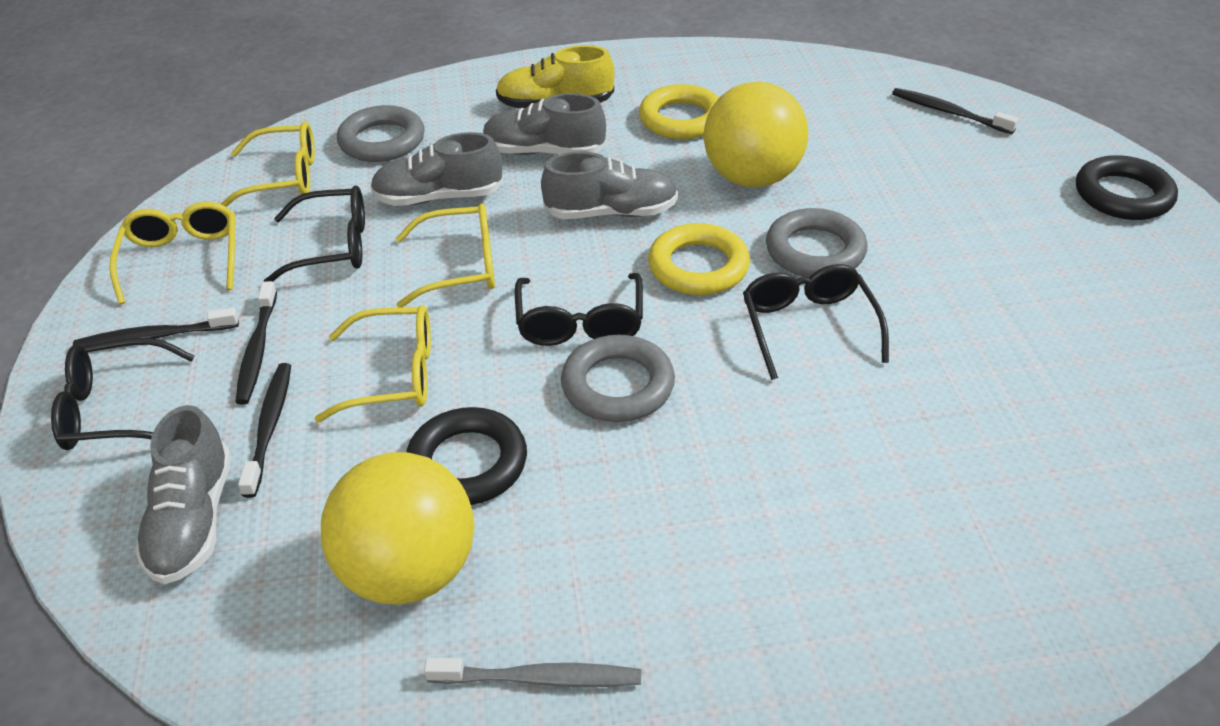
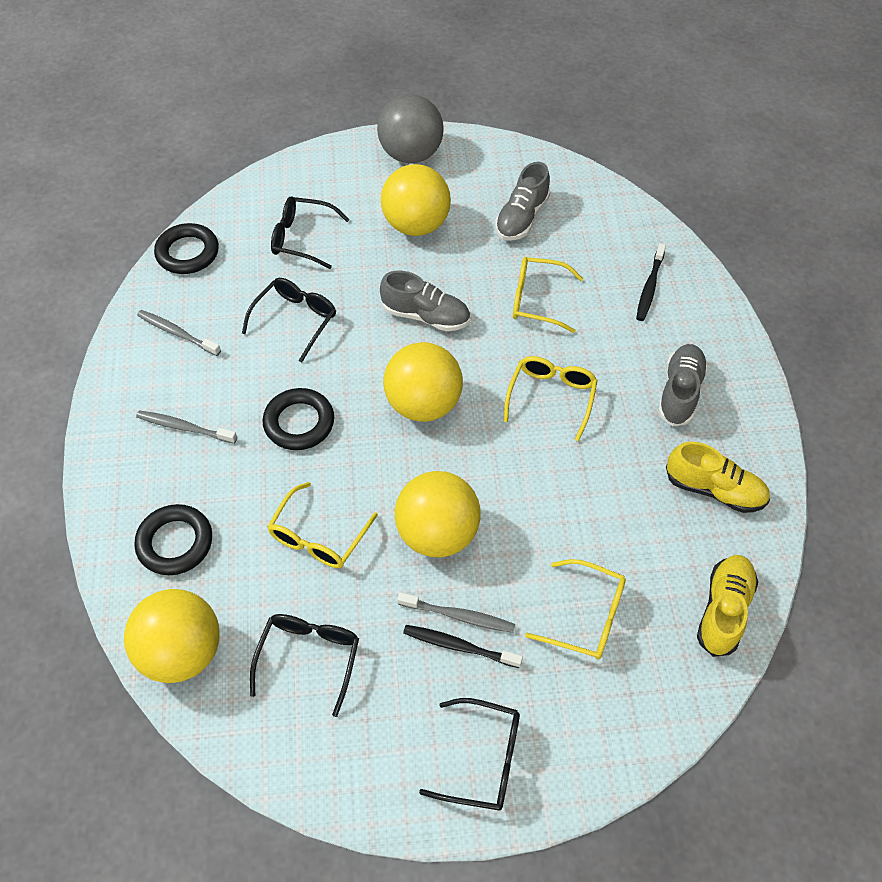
black ring: 2 -> 3
black toothbrush: 4 -> 2
grey ball: 0 -> 1
grey ring: 3 -> 0
grey shoe: 4 -> 3
grey toothbrush: 1 -> 3
yellow ball: 2 -> 4
yellow ring: 2 -> 0
yellow shoe: 1 -> 2

